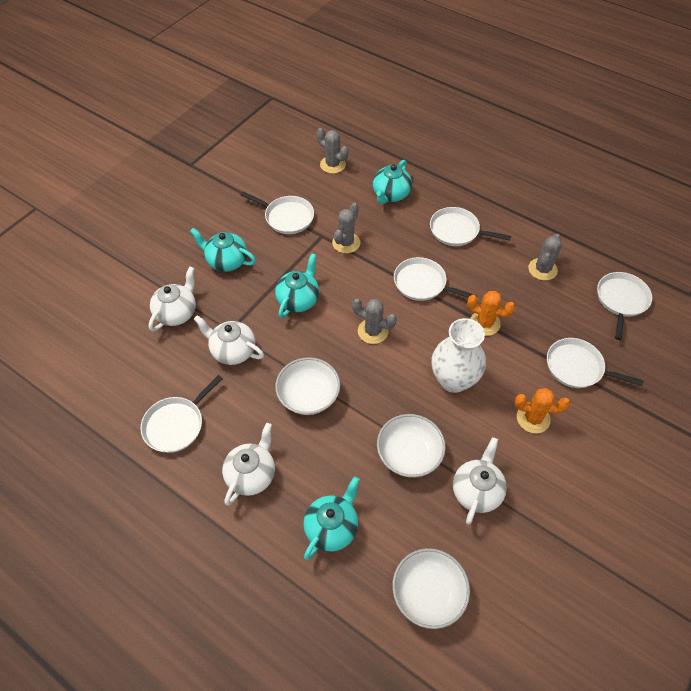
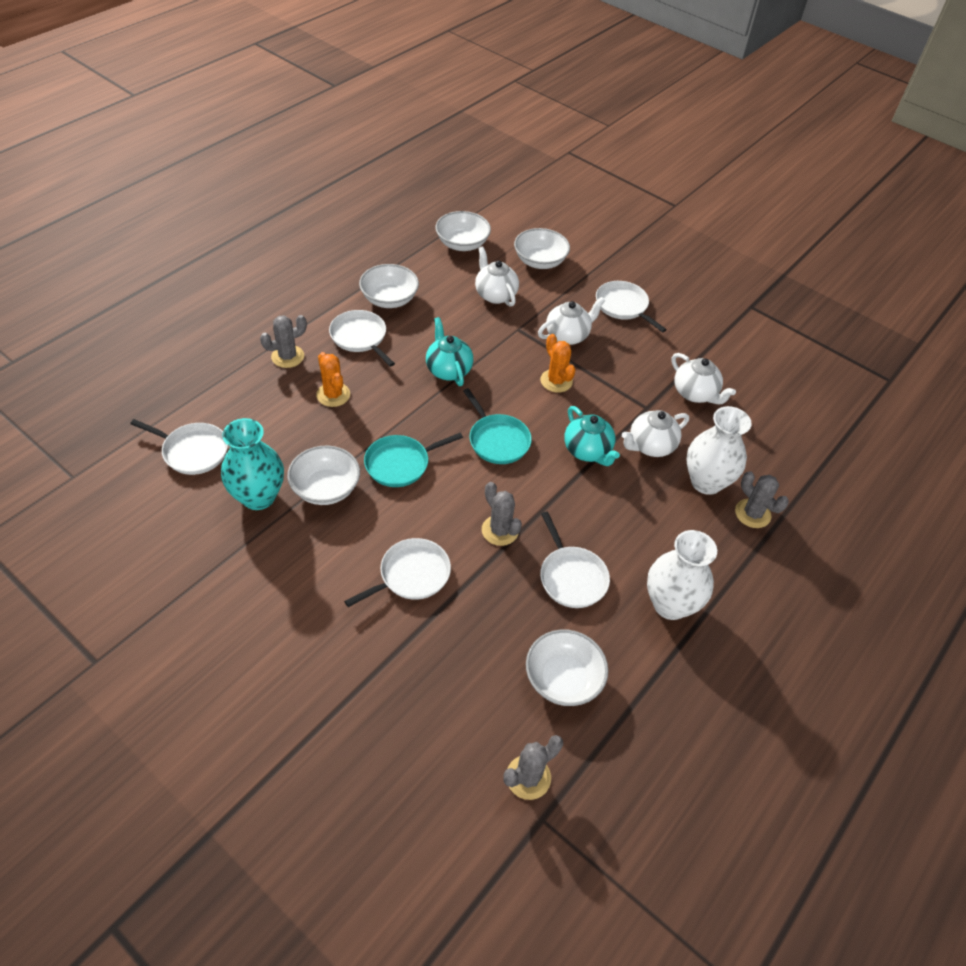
turquoise pan: 0 -> 2
turquoise teapot: 4 -> 2
turquoise vase: 0 -> 1
white bowl: 3 -> 5
white pan: 6 -> 5
white vase: 1 -> 2

